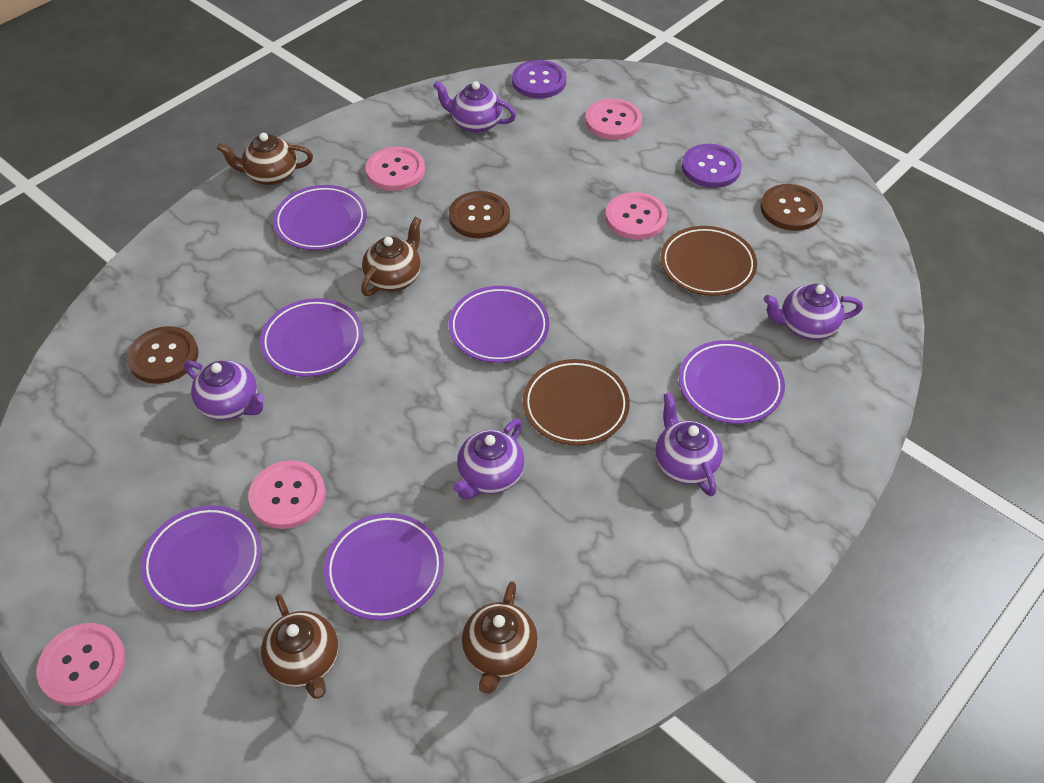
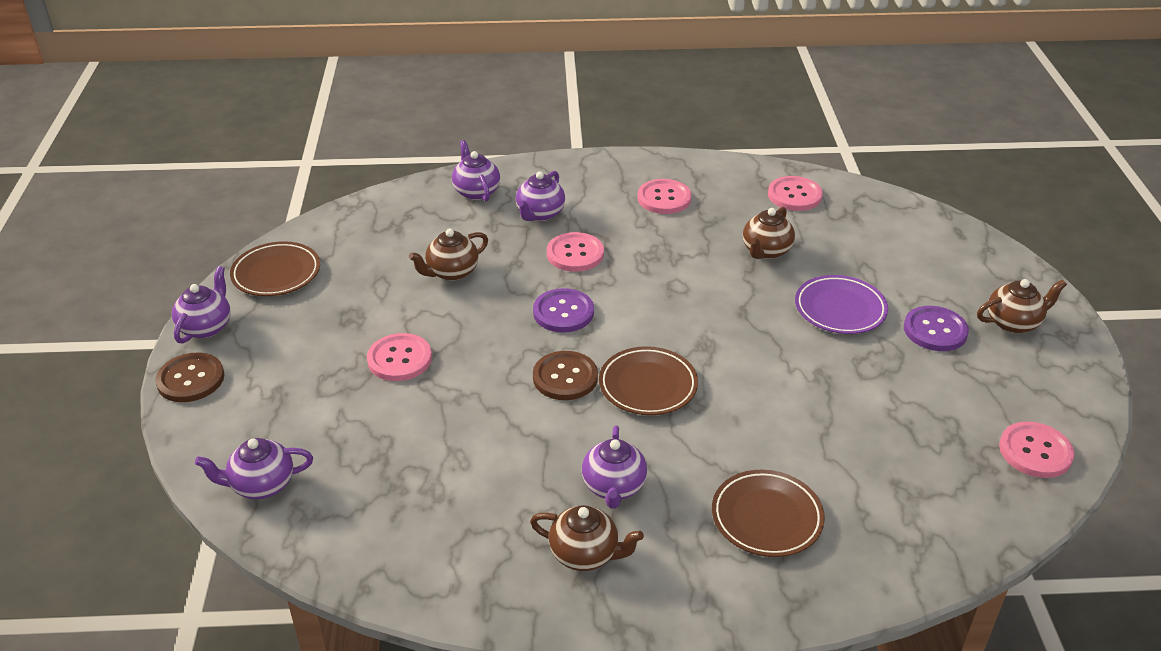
brown button: 3 -> 2
brown plate: 2 -> 3
purple plate: 6 -> 1

